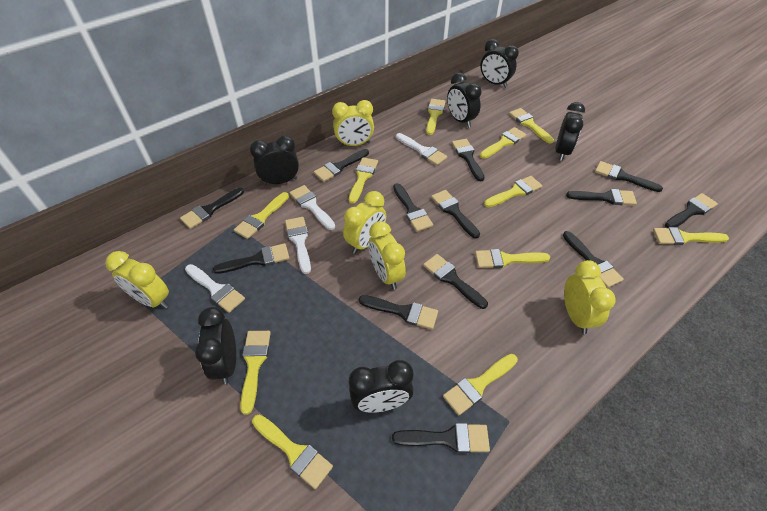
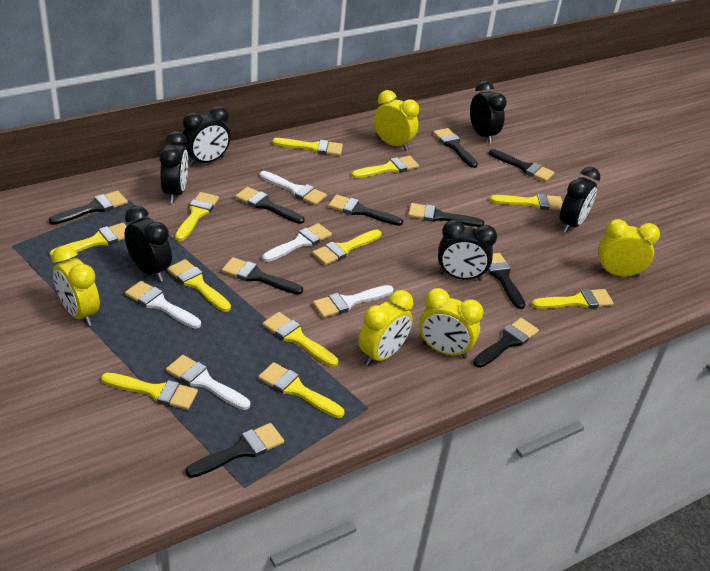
black brush: 13 -> 10
white brush: 4 -> 5

